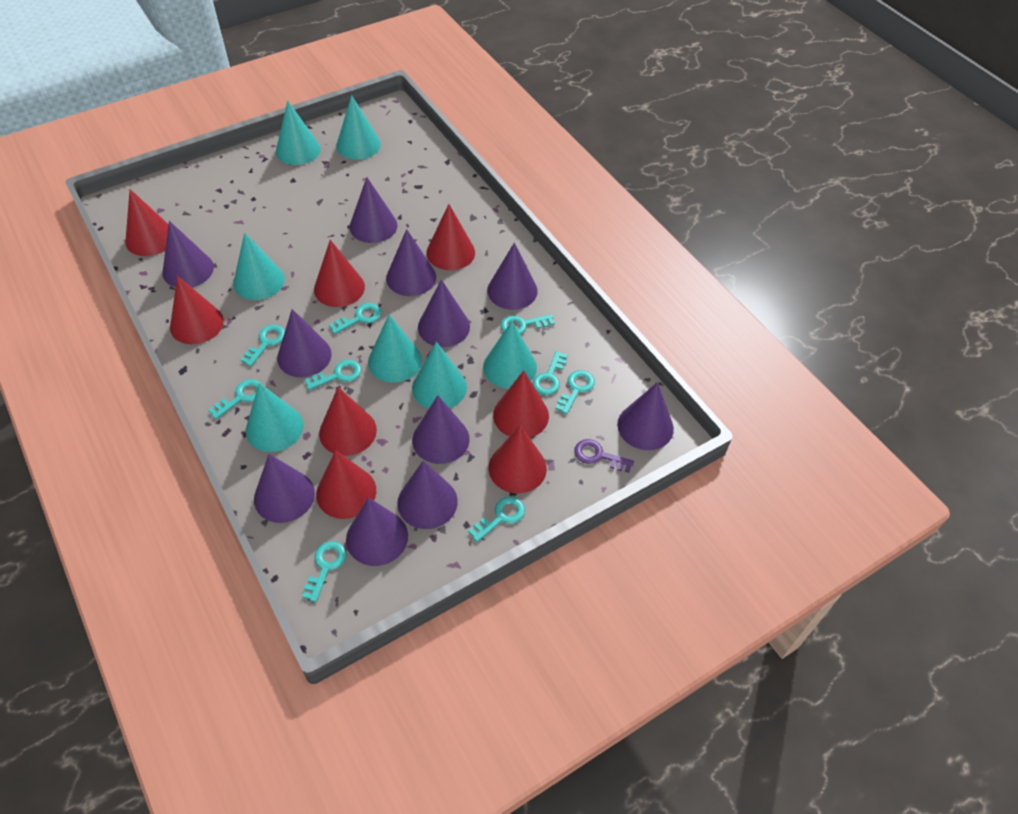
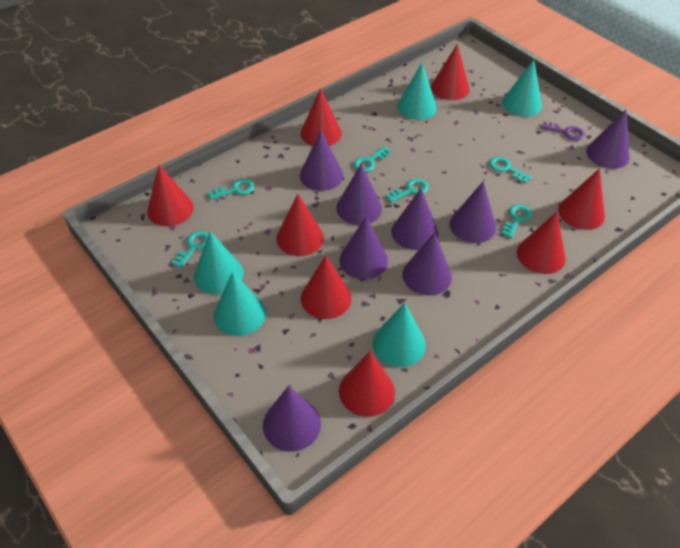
purple cone: 11 -> 8
turquoise cone: 7 -> 5
turquoise key: 9 -> 6

